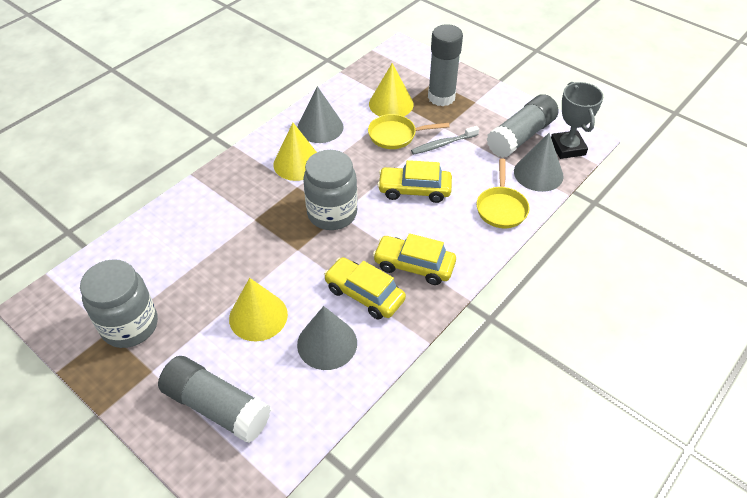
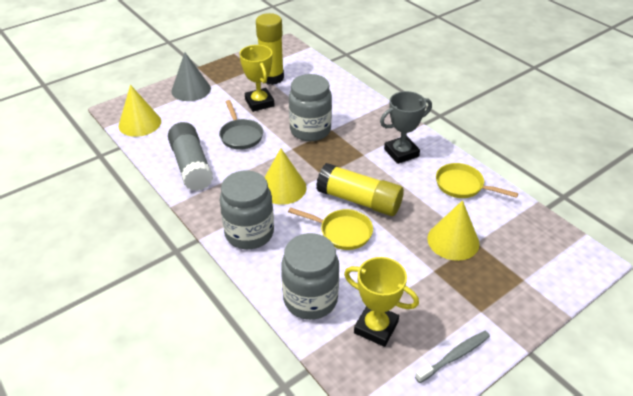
grey cone: 3 -> 1
grey glue stick: 3 -> 1
grey jar: 2 -> 3
grey pan: 0 -> 1
yellow car: 3 -> 0
yellow glue stick: 0 -> 2
yellow trophy: 0 -> 2

